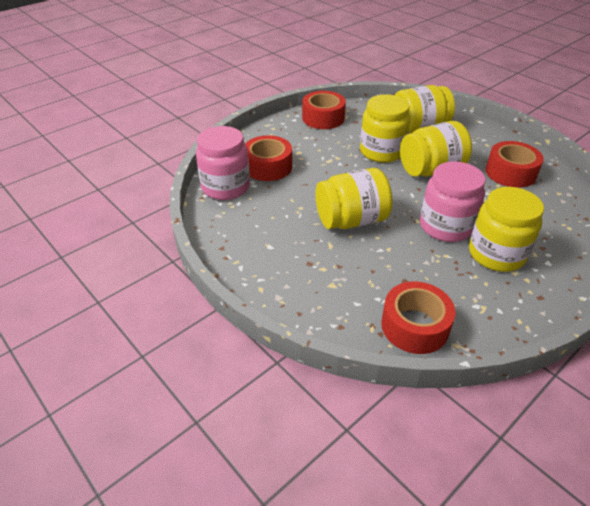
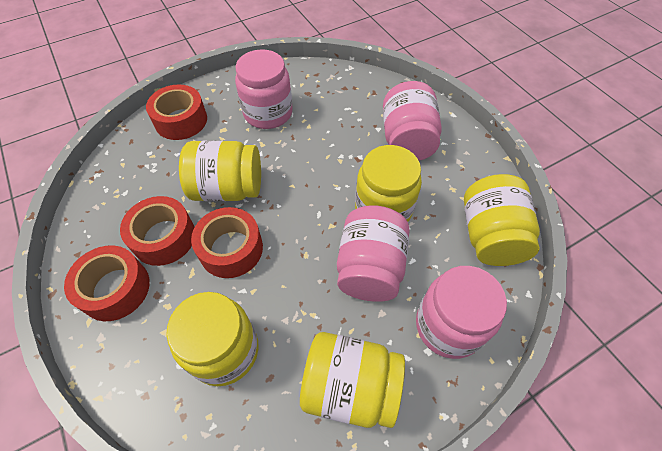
pink jar: 2 -> 4

